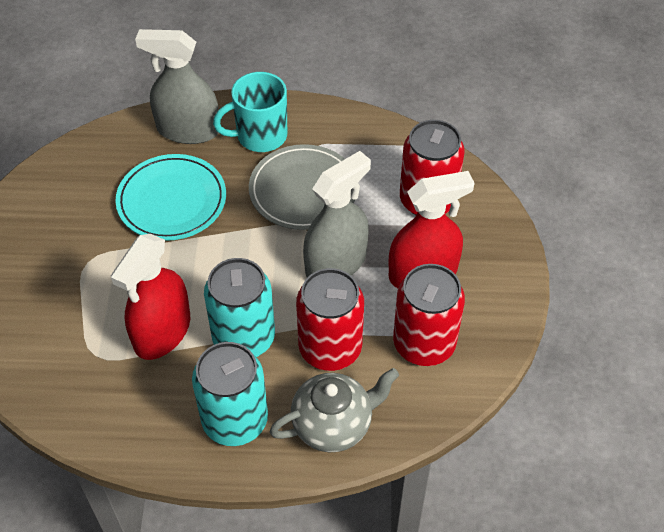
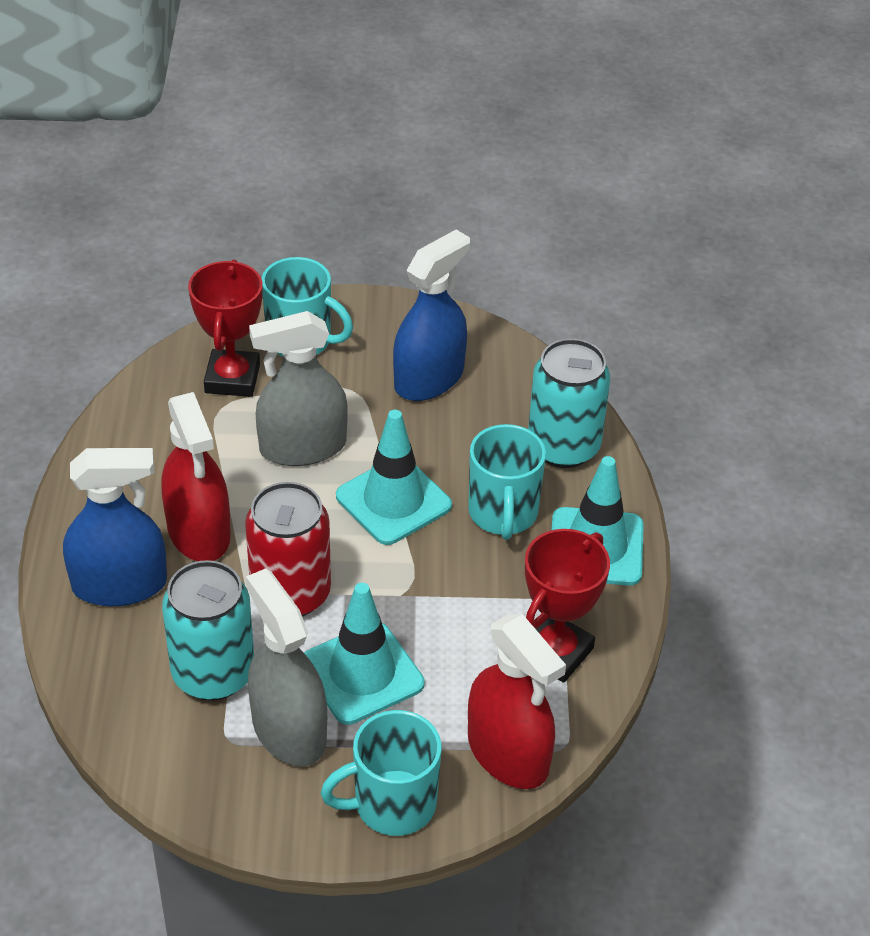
blue spray bottle: 0 -> 2
grey plate: 1 -> 0
grey teapot: 1 -> 0
red can: 3 -> 1
red trophy: 0 -> 2
turquoise mug: 1 -> 3
turquoise plate: 1 -> 0
turquoise traffic cone: 0 -> 3

